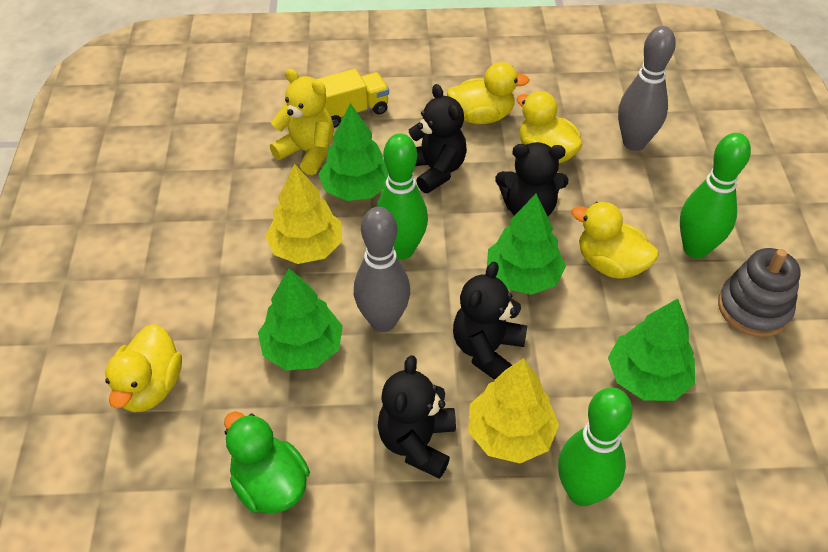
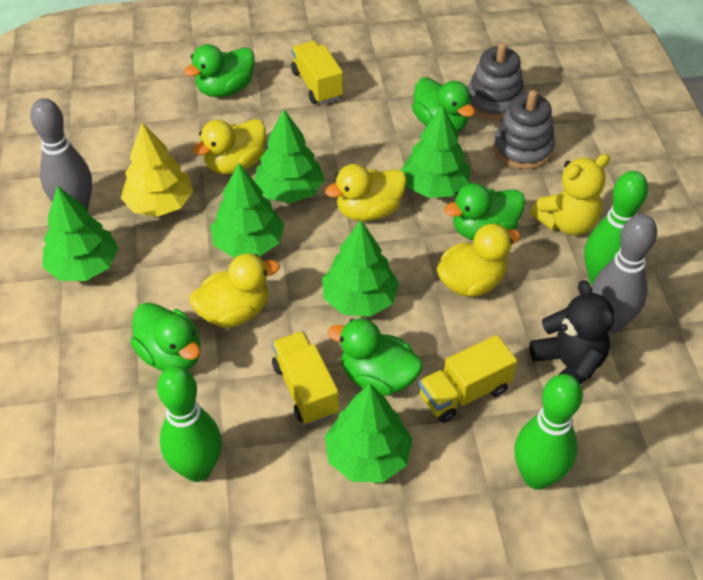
black teddy bear: 4 -> 1
green duck: 1 -> 5
green tree: 4 -> 6
grey stacking toy: 1 -> 2
yellow tree: 2 -> 1
yellow truck: 1 -> 3

